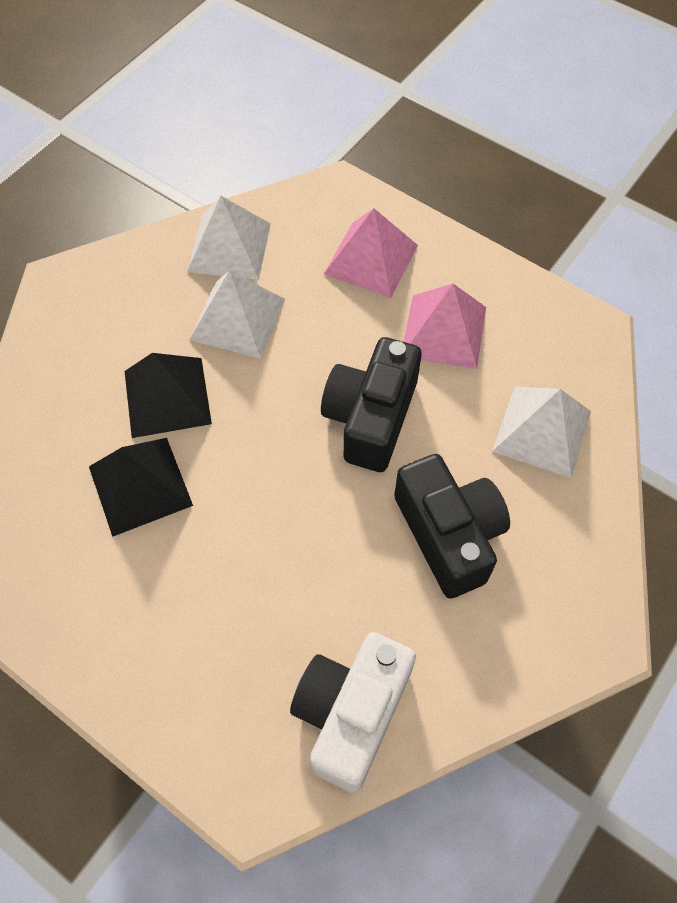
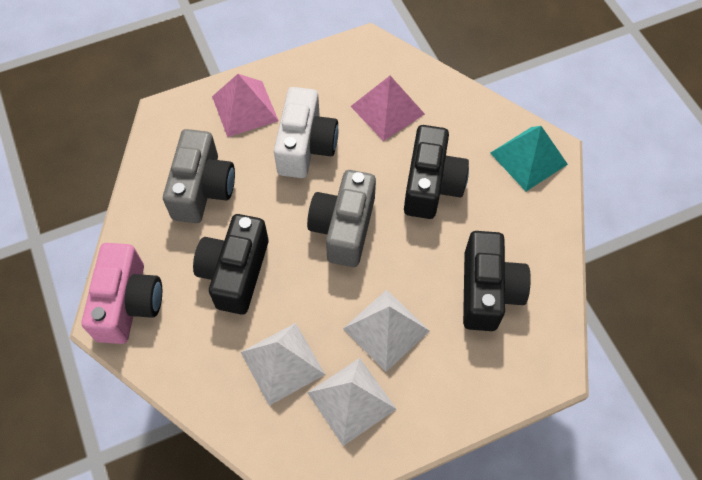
black camera: 2 -> 3
black pyramid: 2 -> 0
grey camera: 0 -> 2
pink camera: 0 -> 1
turquoise pyramid: 0 -> 1

